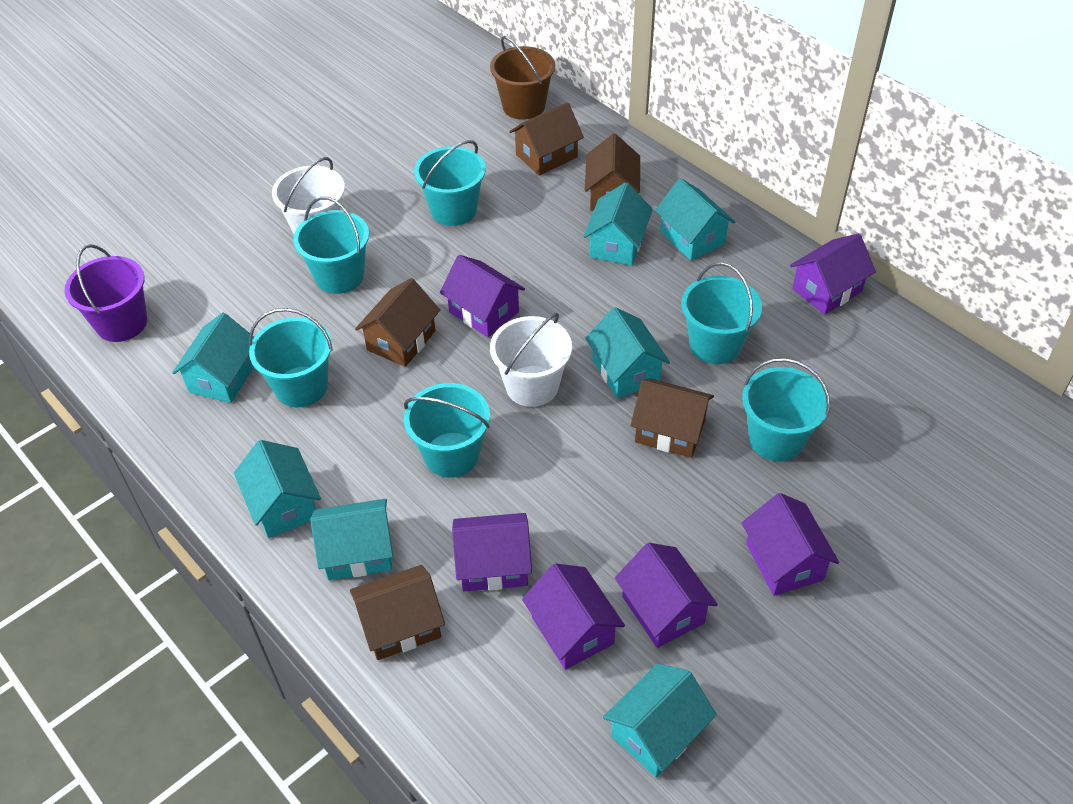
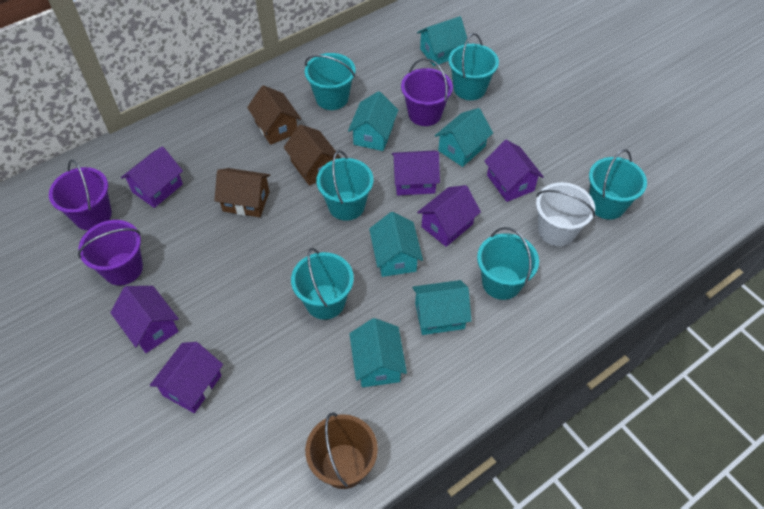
brown house: 5 -> 3
purple bucket: 1 -> 3
turquoise house: 7 -> 6
white bucket: 2 -> 1

